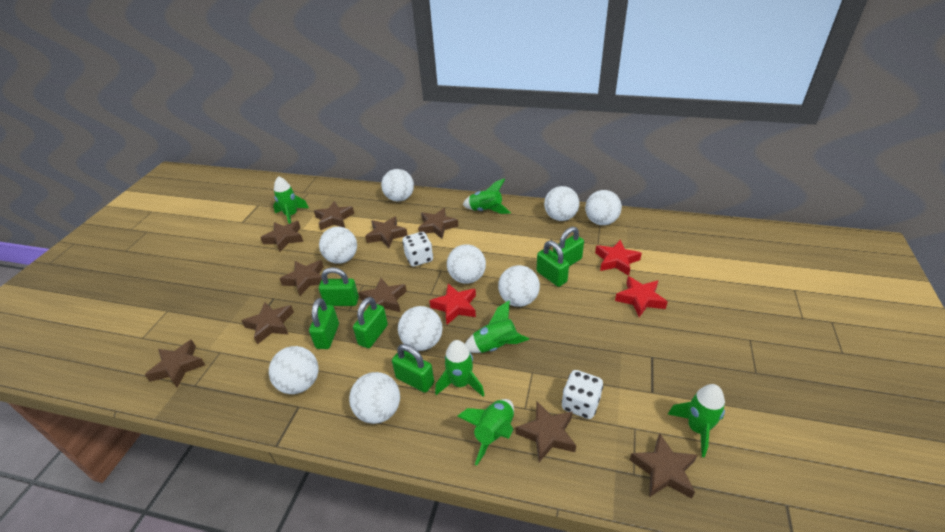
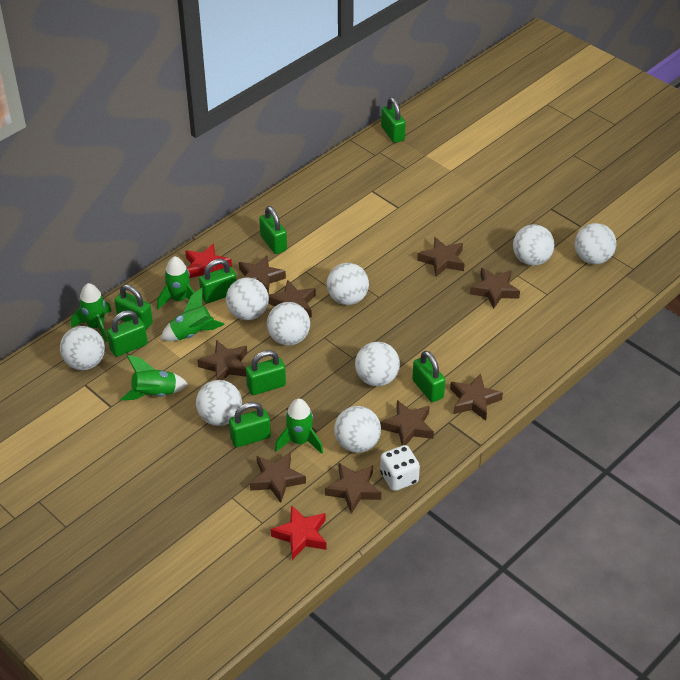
brown star: 10 -> 9
green padlock: 6 -> 8
green rocket: 6 -> 5
red star: 3 -> 2
white dice: 2 -> 1

